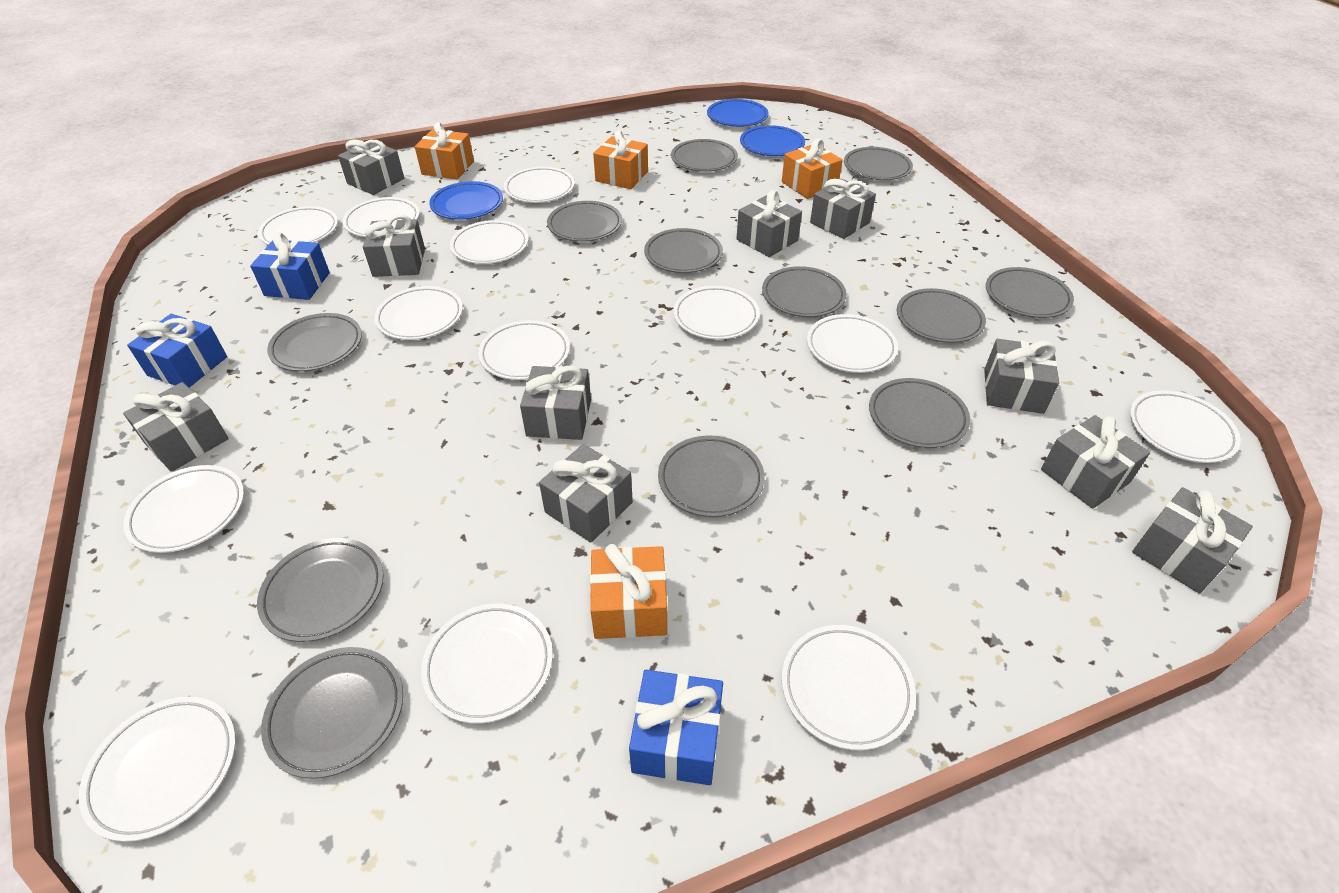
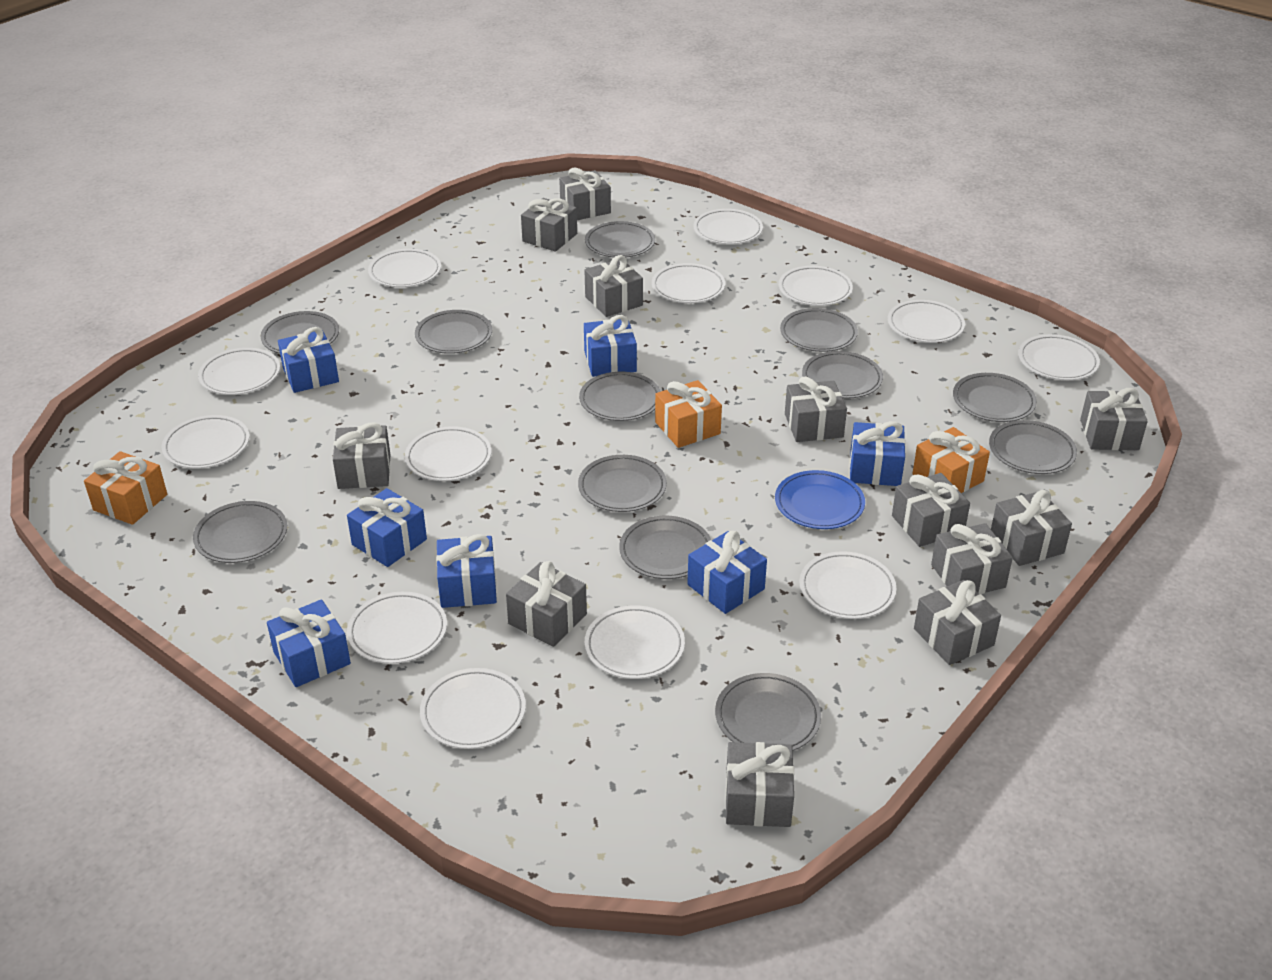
blue gift: 3 -> 7
blue plate: 3 -> 1
grey gift: 10 -> 12
orange gift: 4 -> 3

